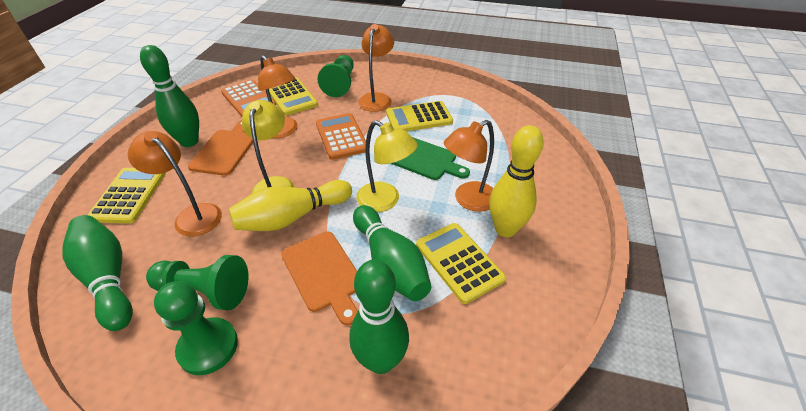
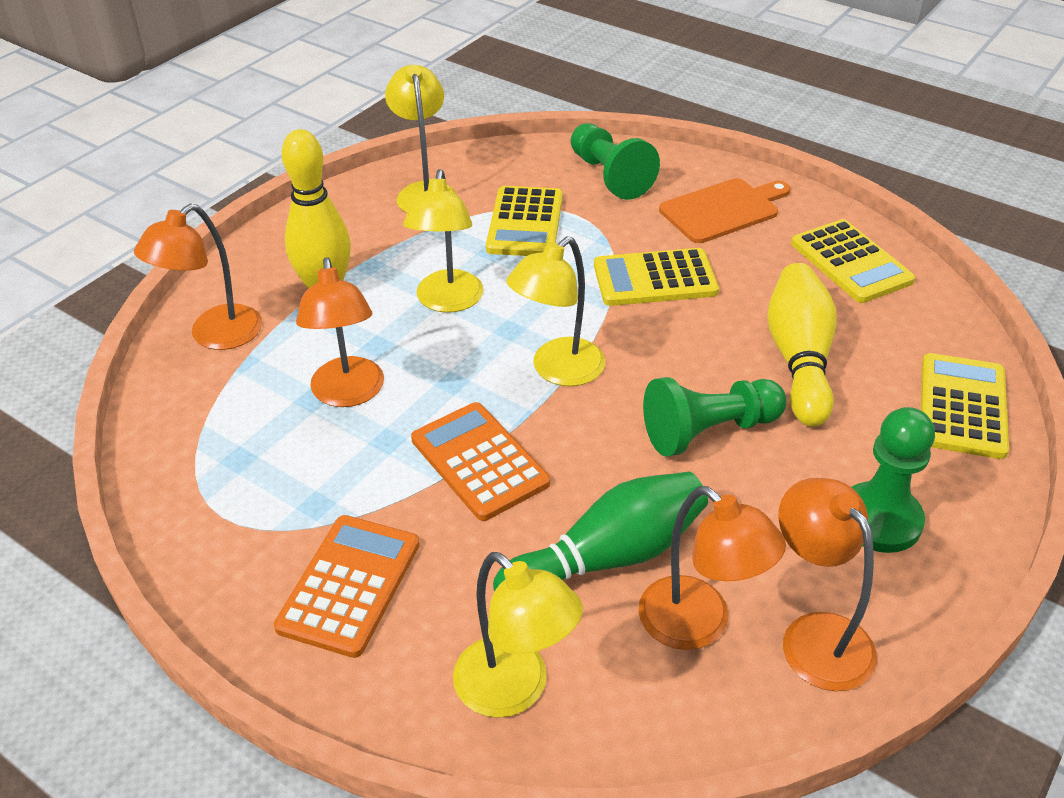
green bowling pin: 4 -> 1
green cutting board: 1 -> 0
orange cutting board: 2 -> 1
yellow lamp: 2 -> 4

